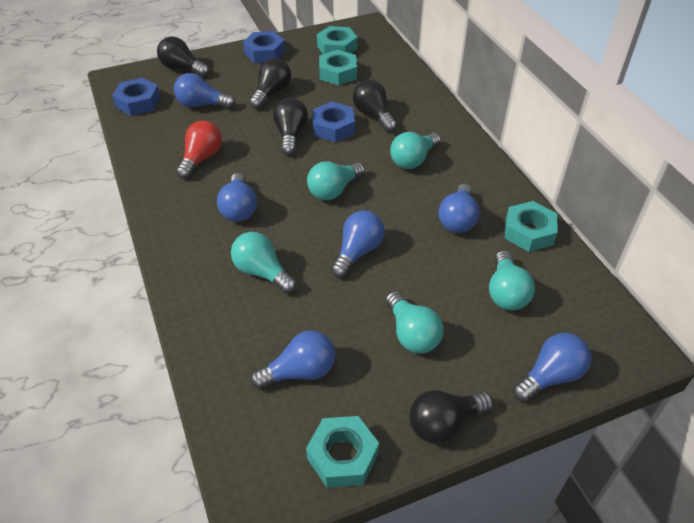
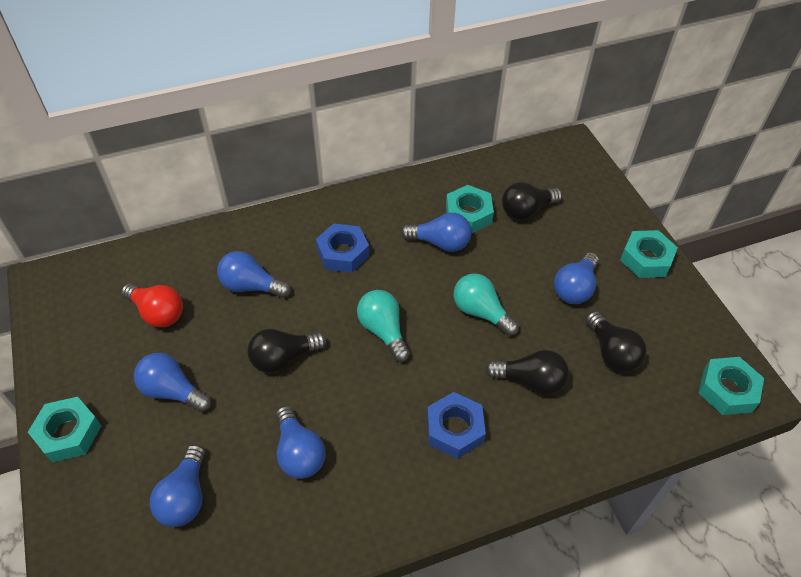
black light bulb: 5 -> 4
blue nut: 3 -> 2
turquoise light bulb: 5 -> 2

